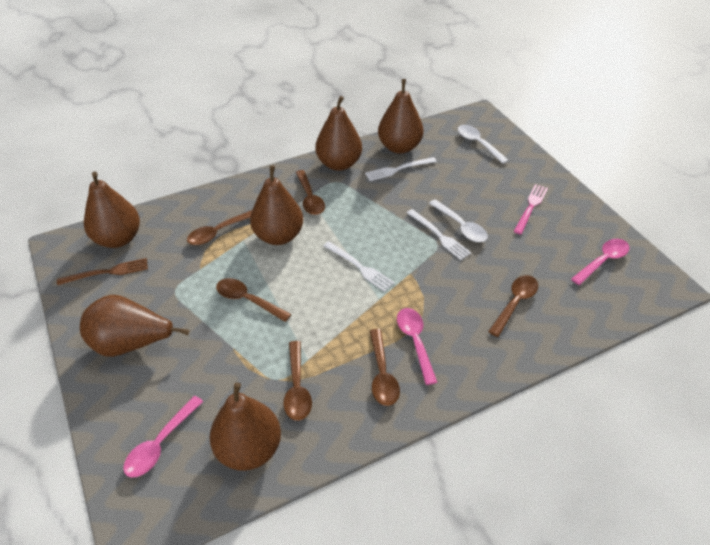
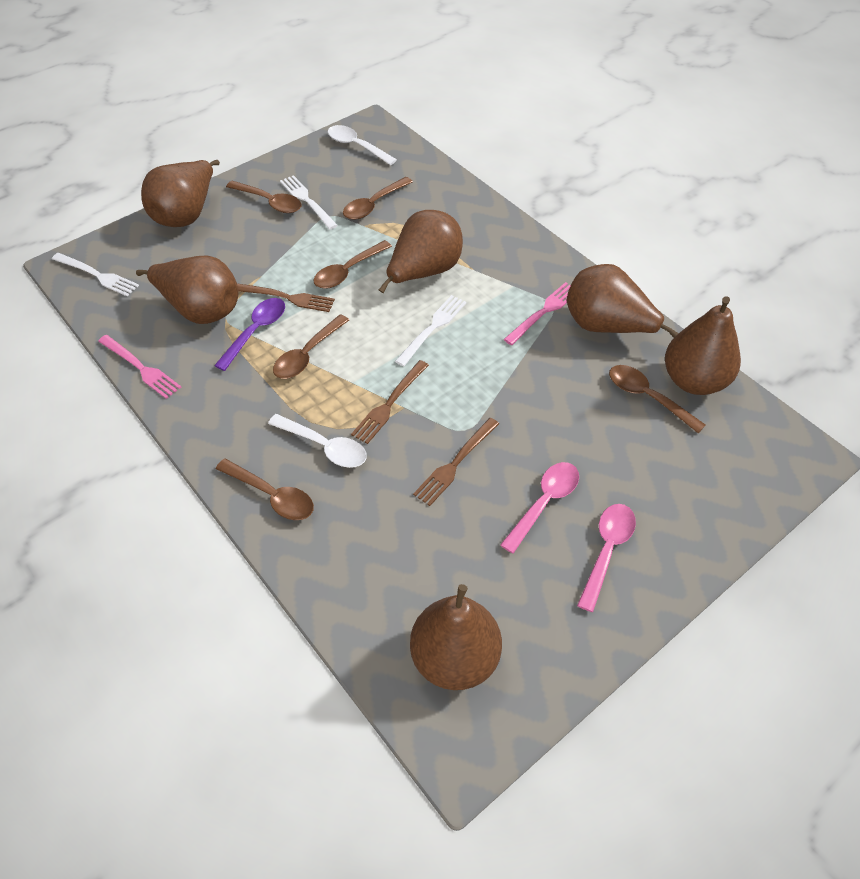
brown fork: 1 -> 3
pink fork: 1 -> 2
pink spoon: 3 -> 2
purple spoon: 0 -> 1

